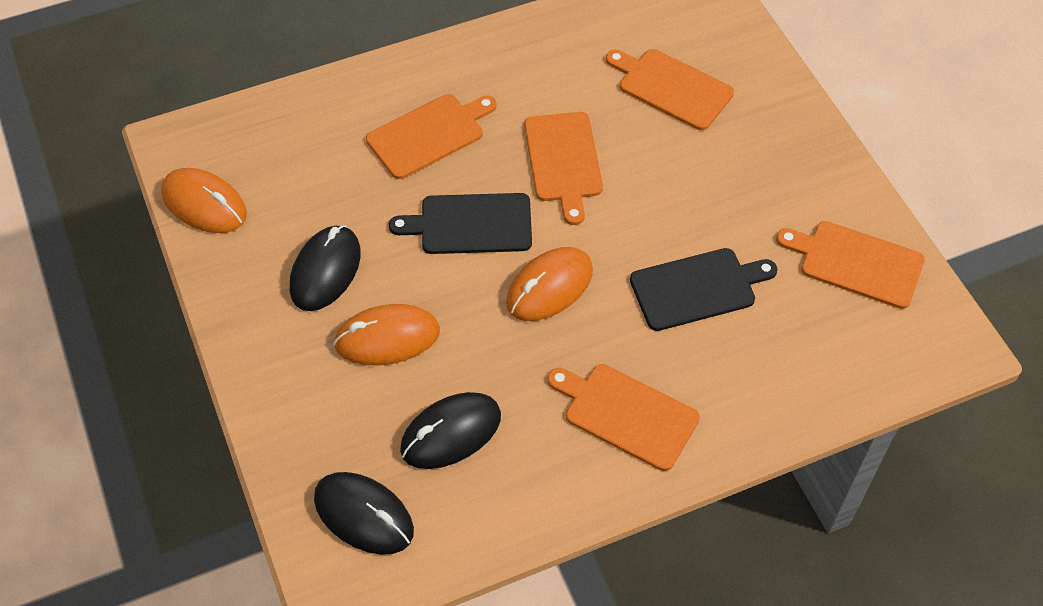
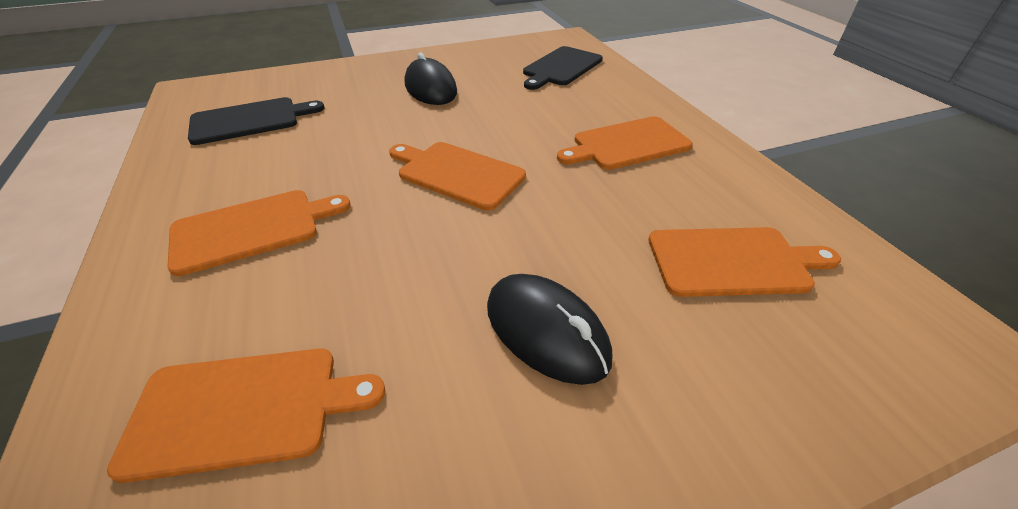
black mouse: 3 -> 2
orange mouse: 3 -> 0

